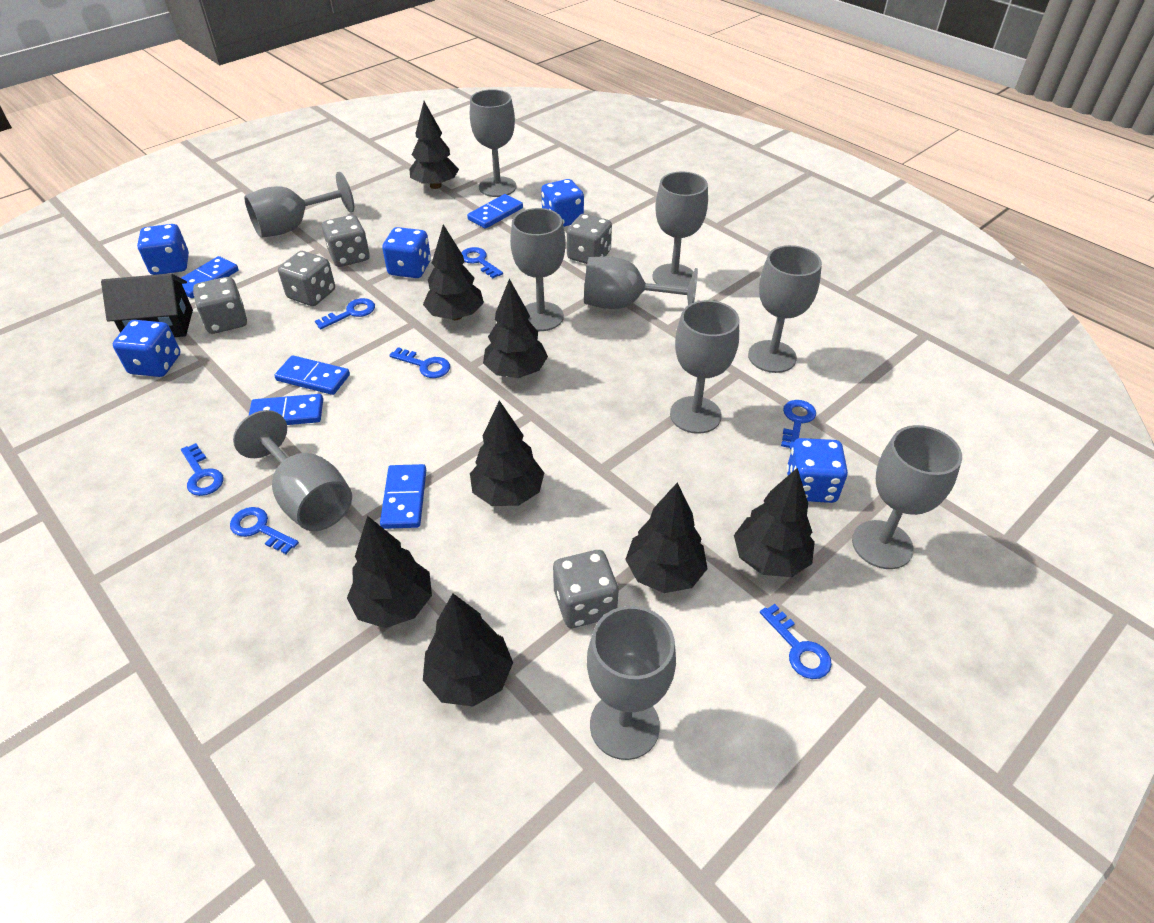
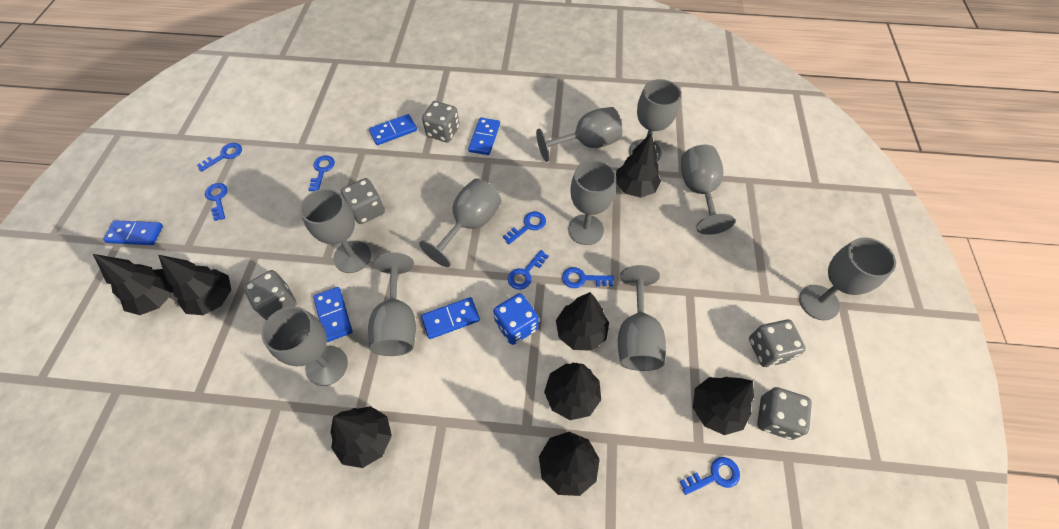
black house: 1 -> 0
blue dice: 5 -> 1

